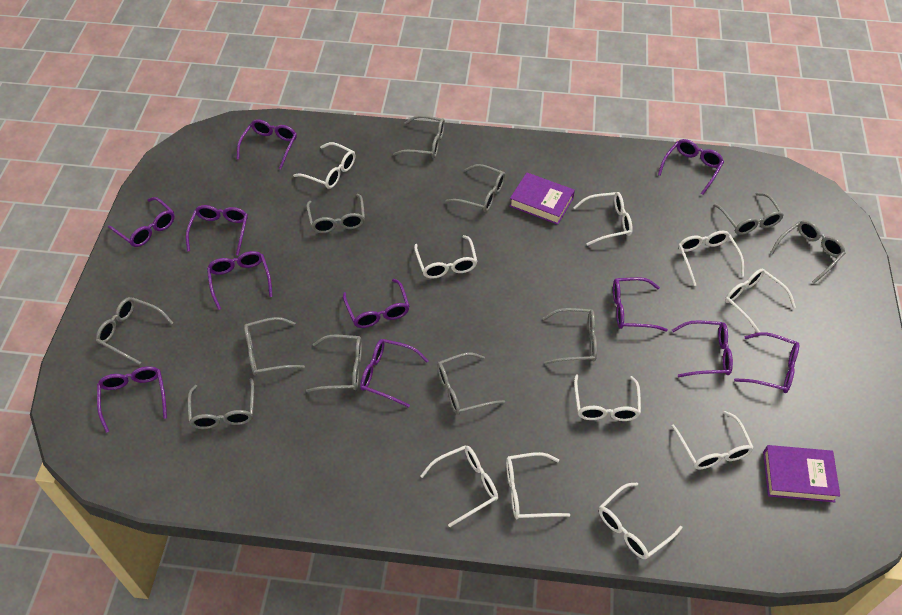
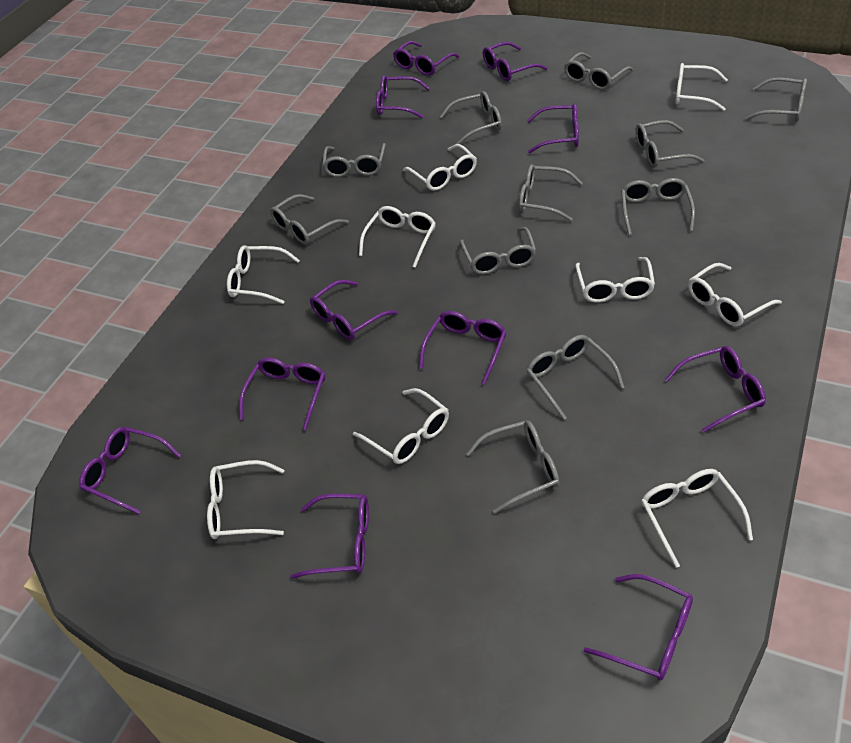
purple book: 2 -> 0
white glasses: 10 -> 9

